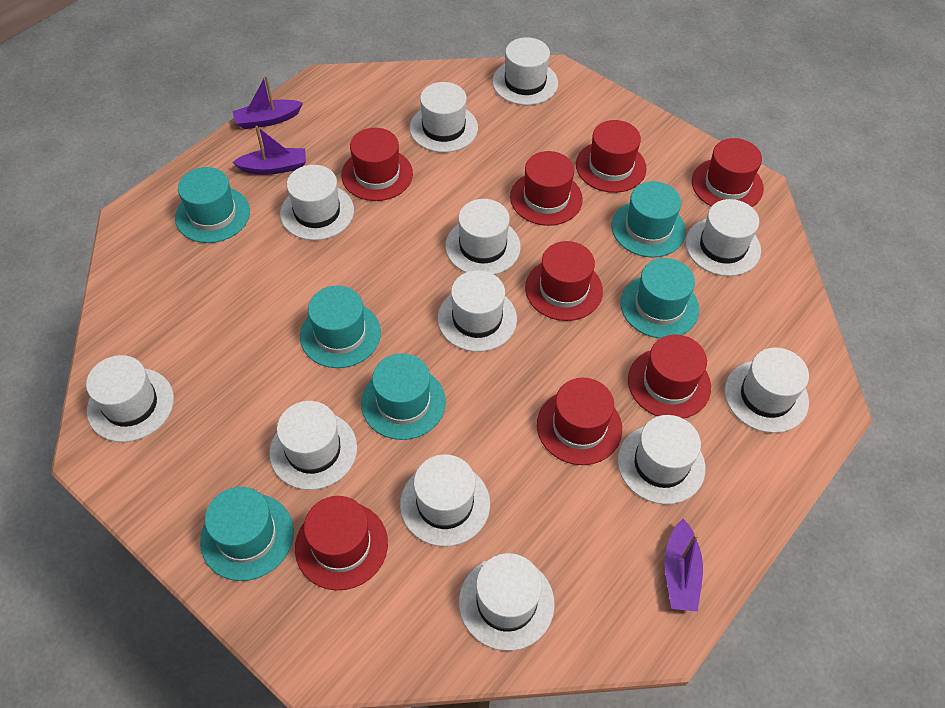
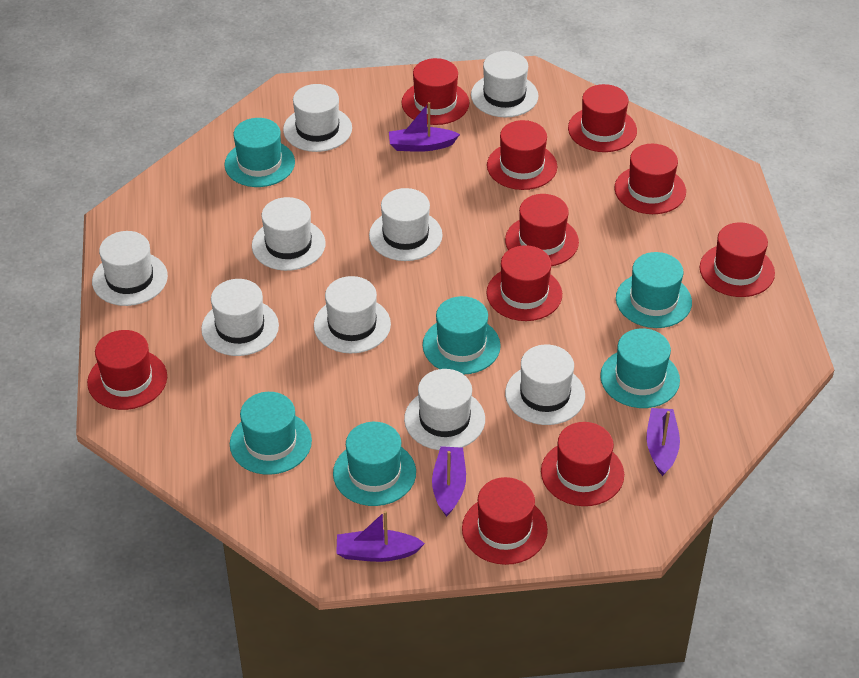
purple boat: 3 -> 4
red hat: 8 -> 10
white hat: 12 -> 9

